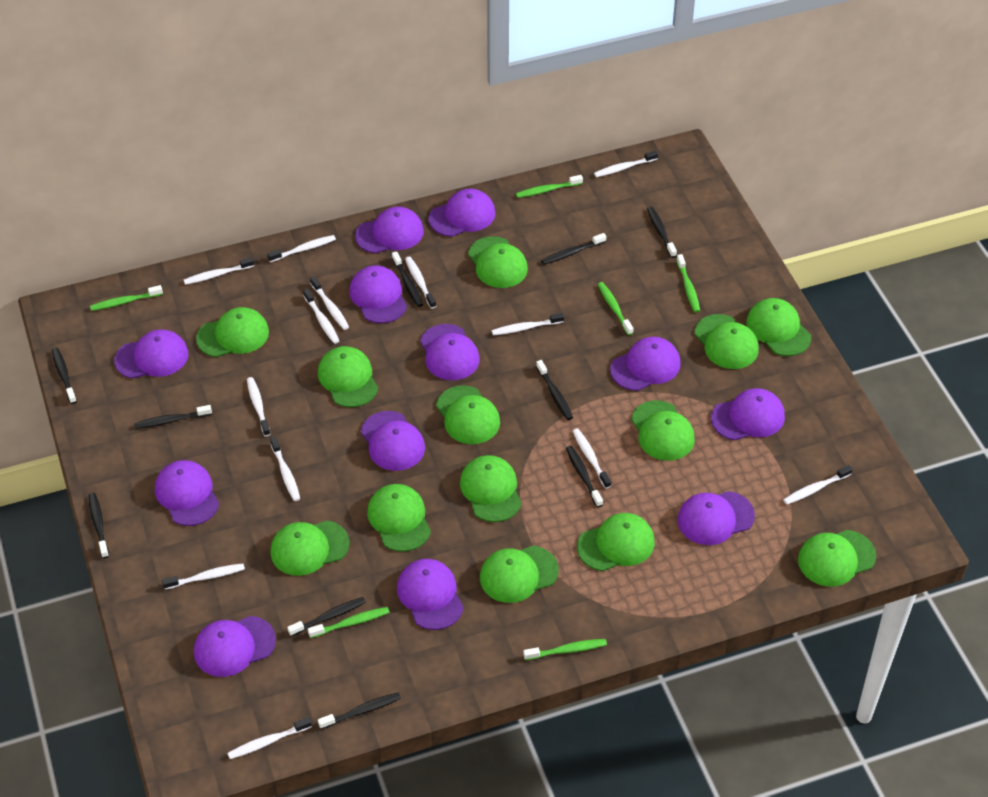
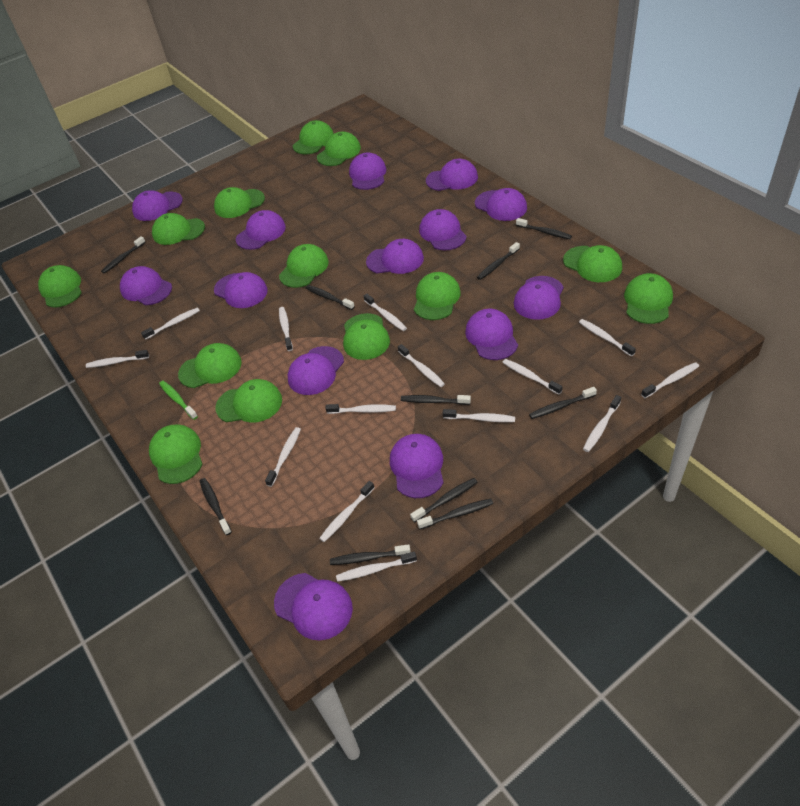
green toothbrush: 6 -> 1
purple cap: 12 -> 14
white toothbrush: 13 -> 14

